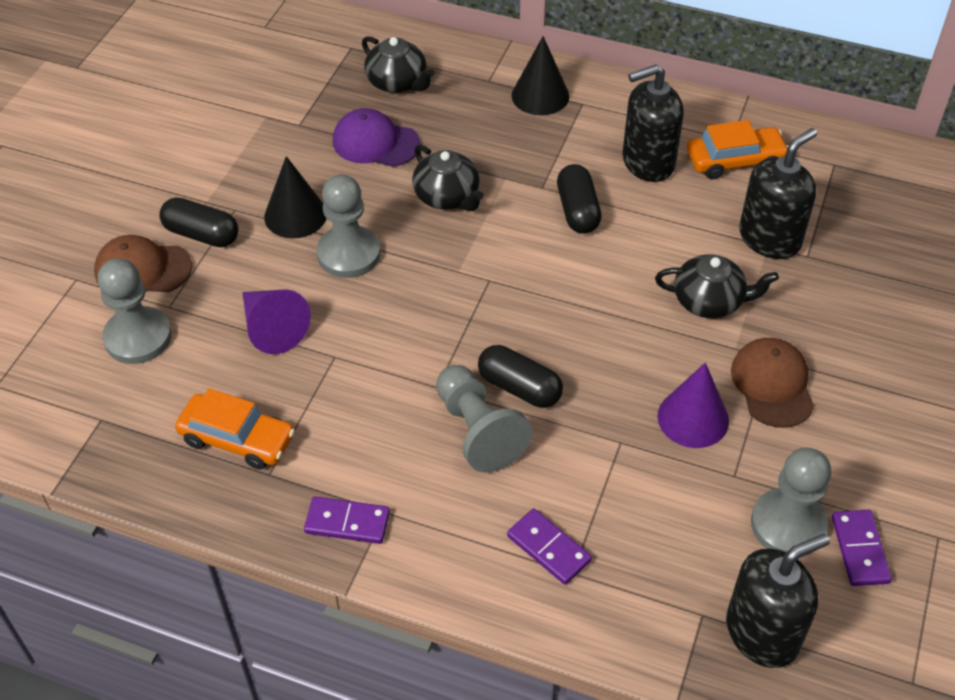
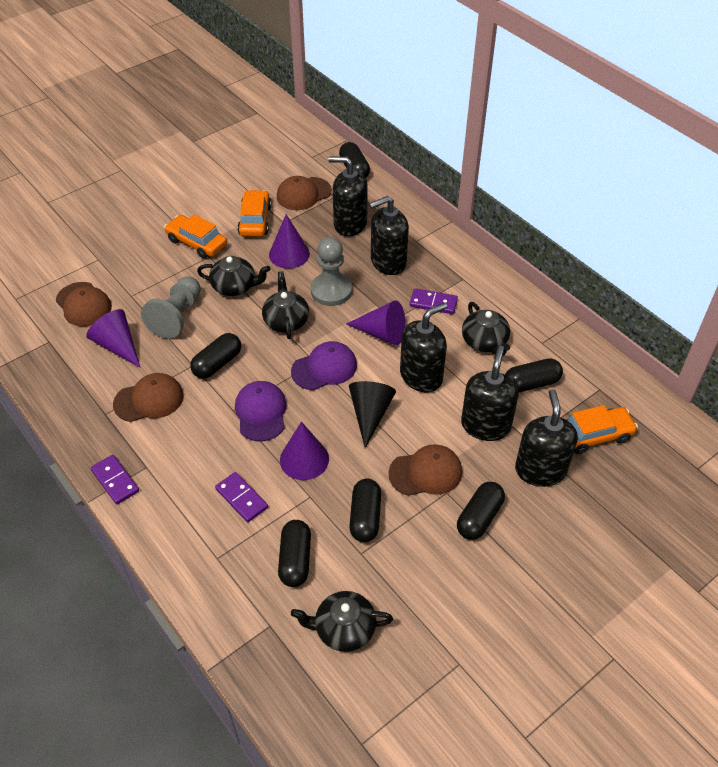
black capsule: 3 -> 6
black cone: 2 -> 1
black soap dispenser: 3 -> 5
black teapot: 3 -> 4
brown cap: 2 -> 4
grey pawn: 4 -> 2
orange car: 2 -> 3
purple cap: 1 -> 2
purple cone: 2 -> 4

